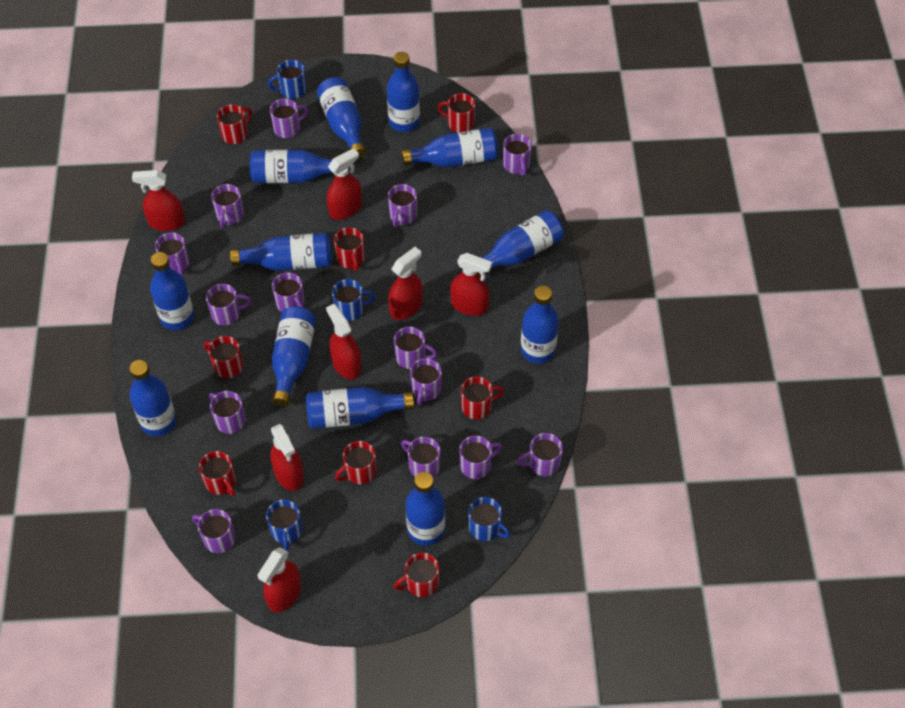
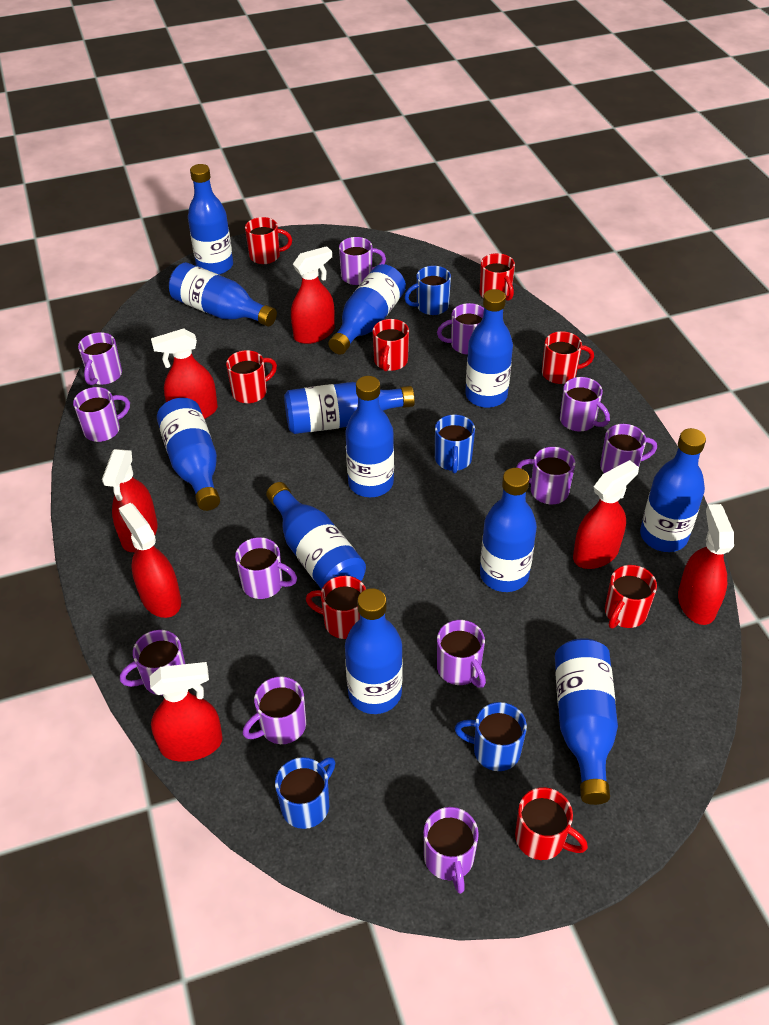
purple mug: 14 -> 12

